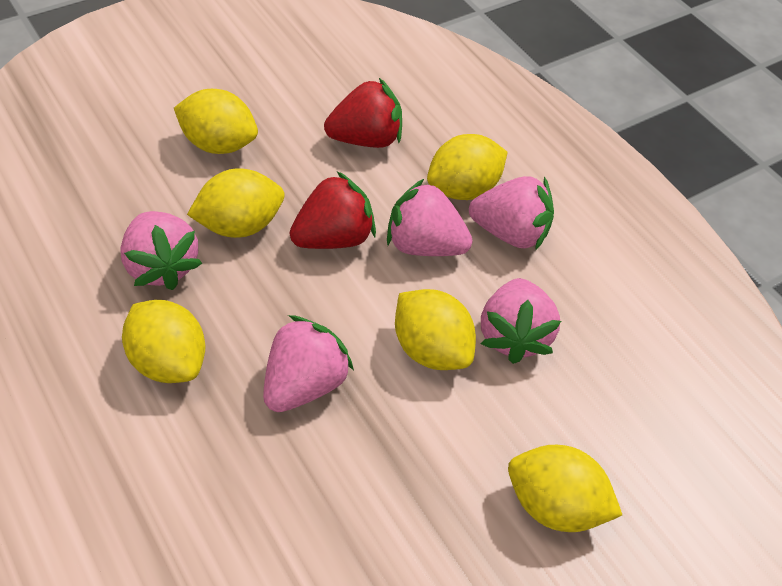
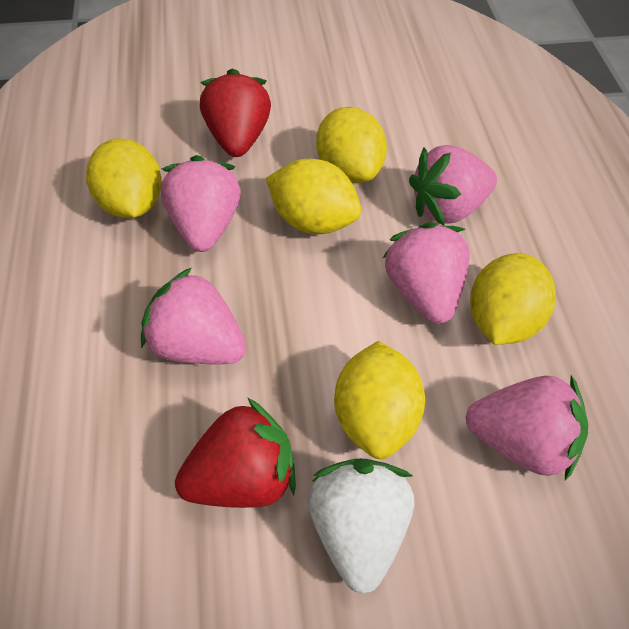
white strawberry: 0 -> 1
yellow lemon: 6 -> 5

